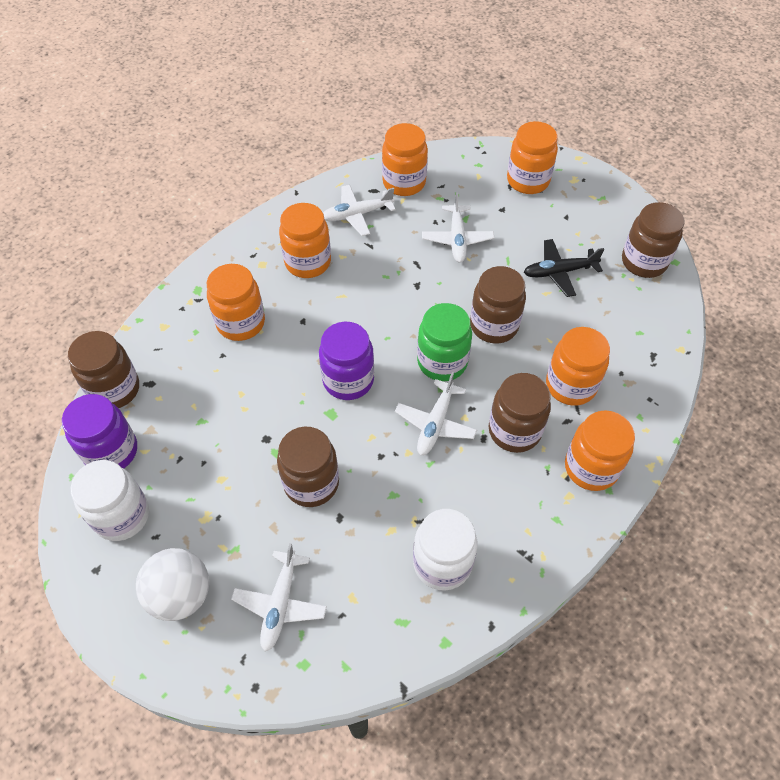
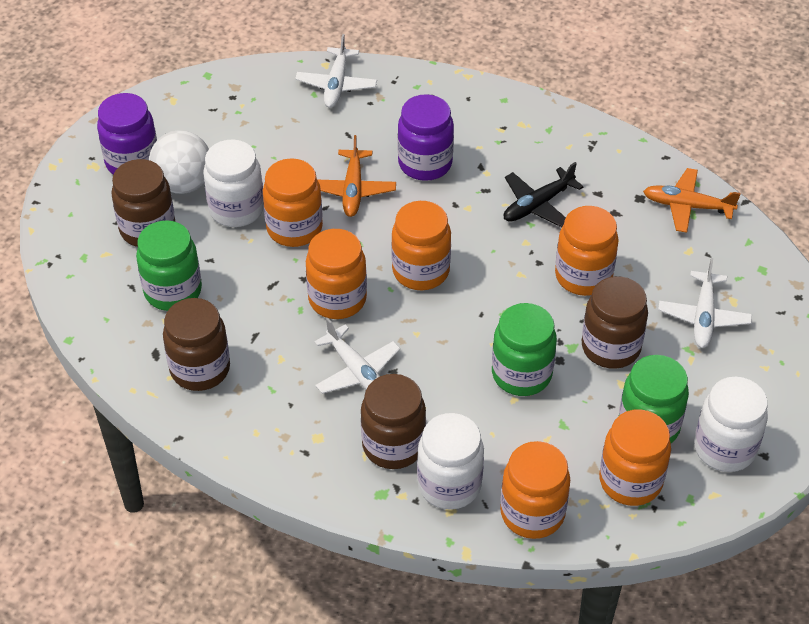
brown jar: 5 -> 4
green jar: 1 -> 3
orange plane: 0 -> 2
white jar: 2 -> 3
white plane: 4 -> 3

